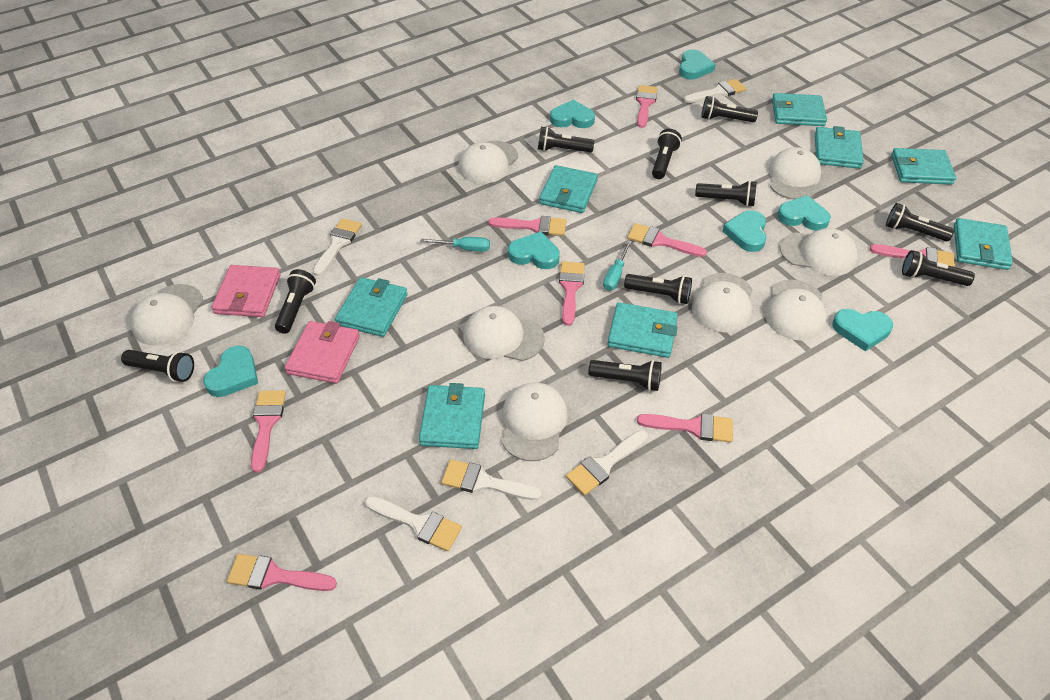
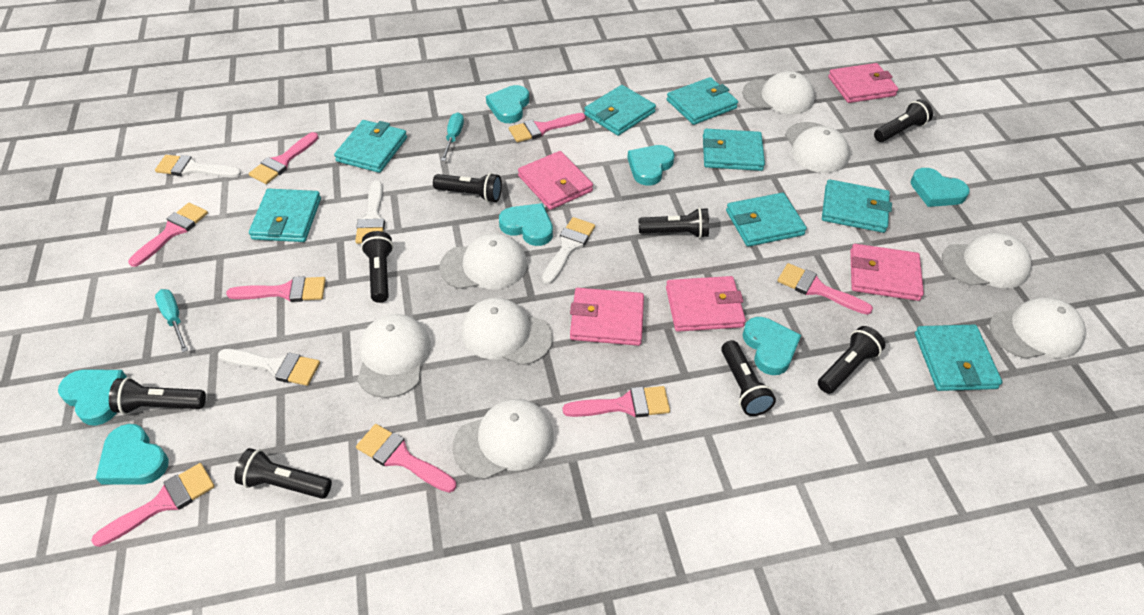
black flashlight: 10 -> 8
pink wallet: 2 -> 5
white brush: 5 -> 4

